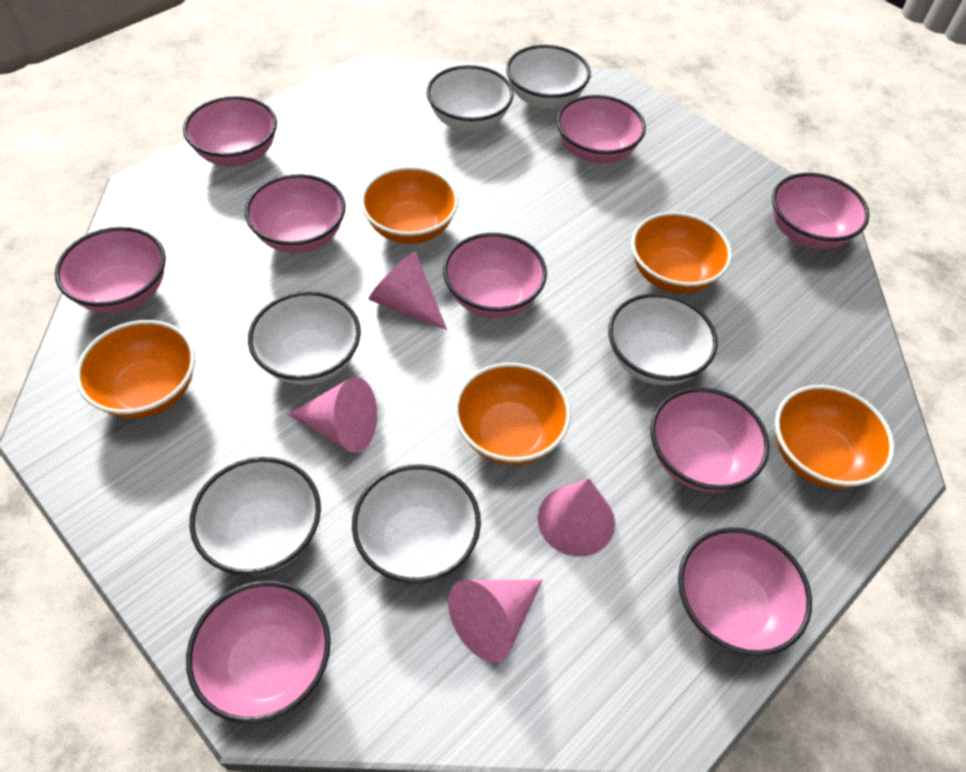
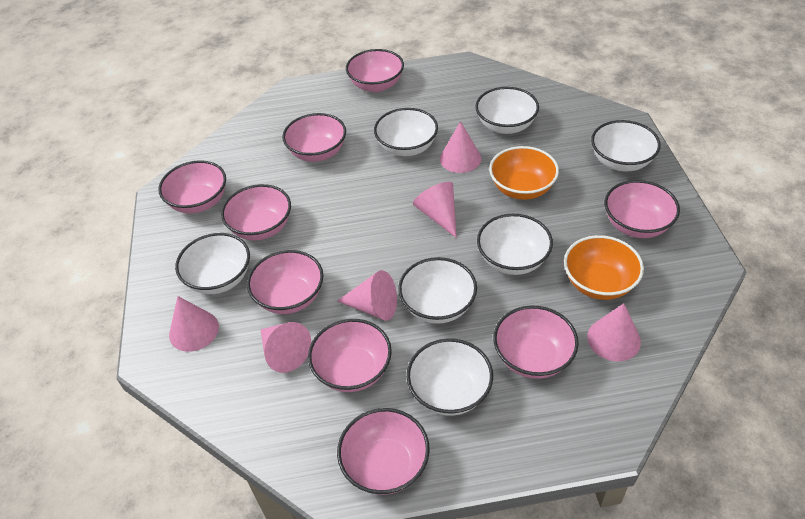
orange bowl: 5 -> 2
pink cone: 4 -> 6
white bowl: 6 -> 7

